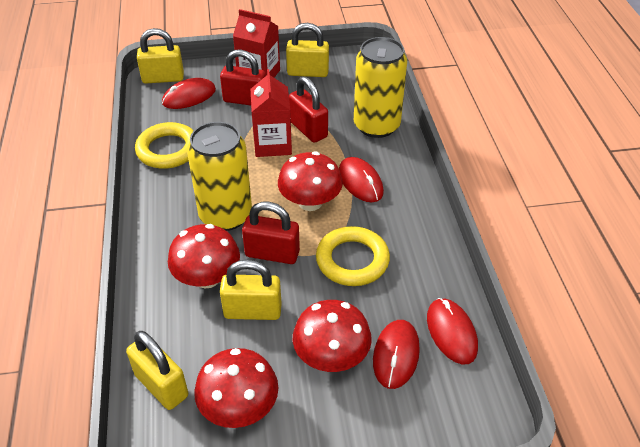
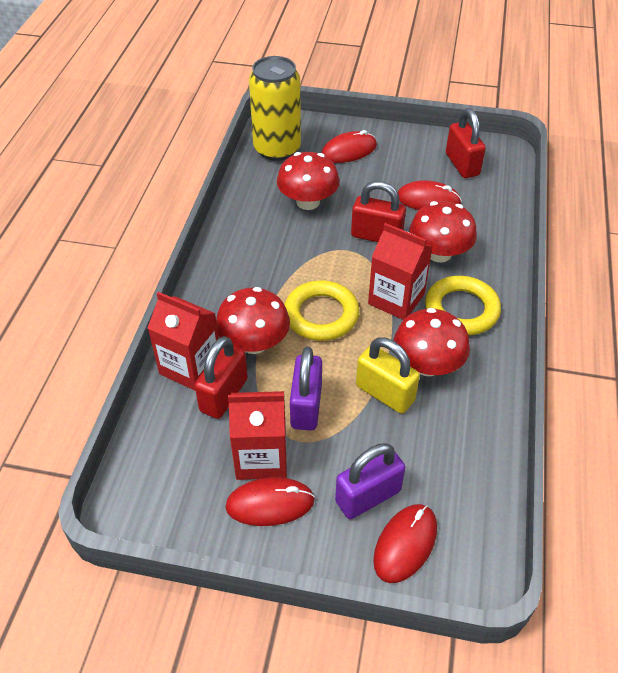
purple padlock: 0 -> 2
red carton: 2 -> 3
yellow can: 2 -> 1
yellow padlock: 4 -> 1

